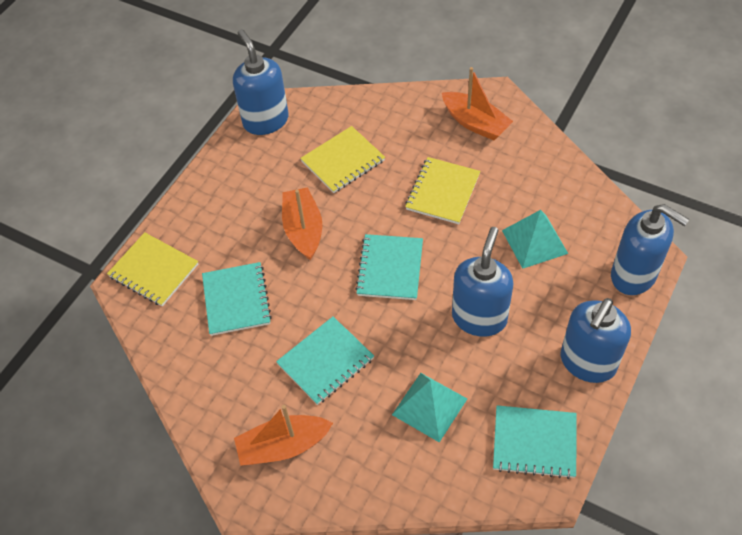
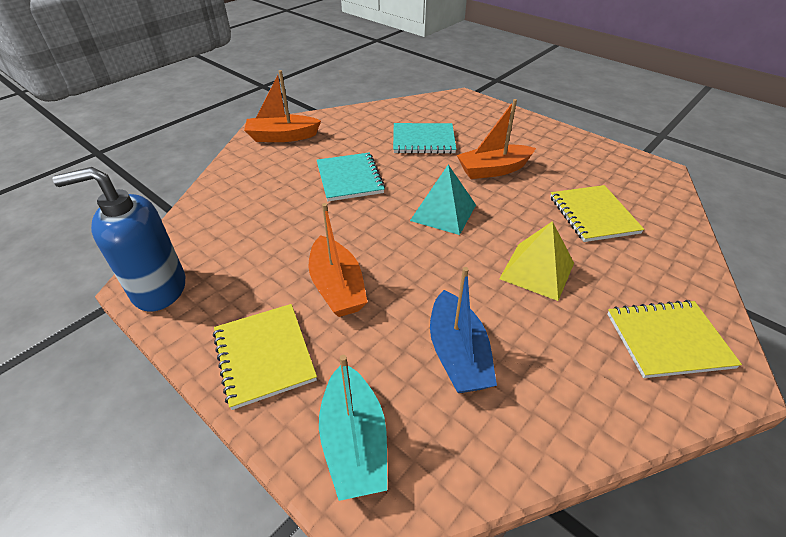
blue boat: 0 -> 1
blue soap dispenser: 4 -> 1
turquoise boat: 0 -> 1
turquoise notebook: 4 -> 2
turquoise pyramid: 2 -> 1
yellow pyramid: 0 -> 1

